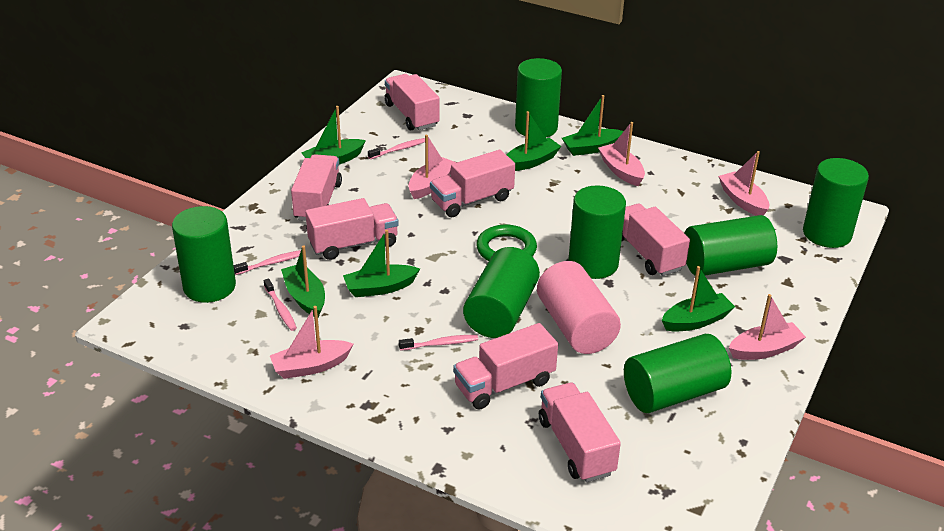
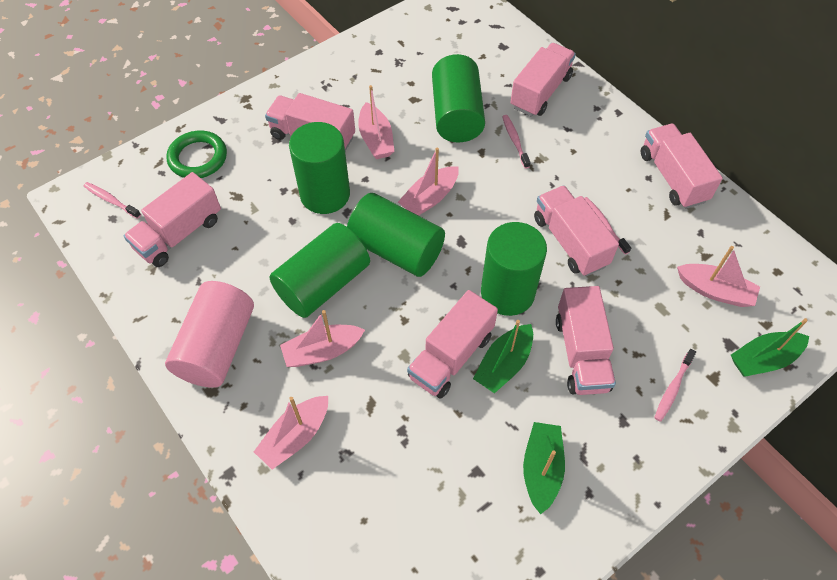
green boat: 6 -> 3
green cylinder: 7 -> 5

